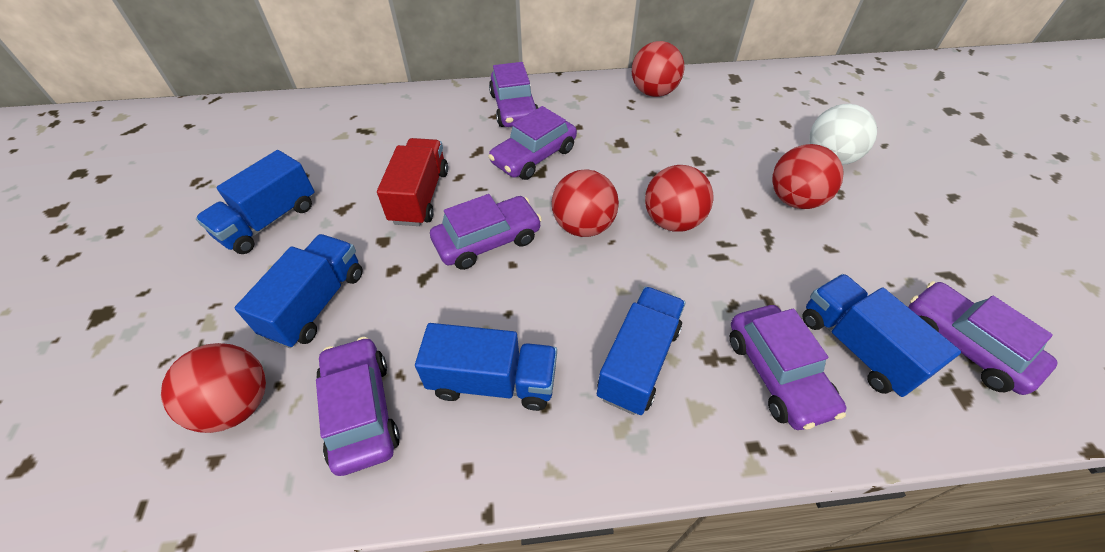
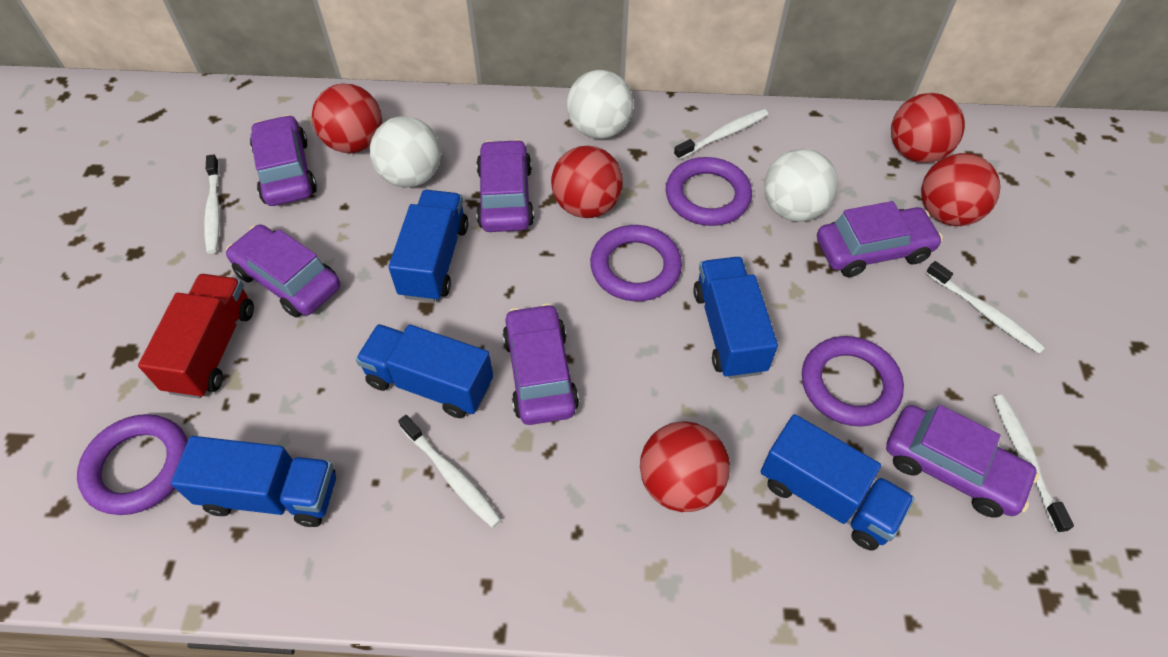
purple ring: 0 -> 4
white ball: 1 -> 3
white toothbrush: 0 -> 5

